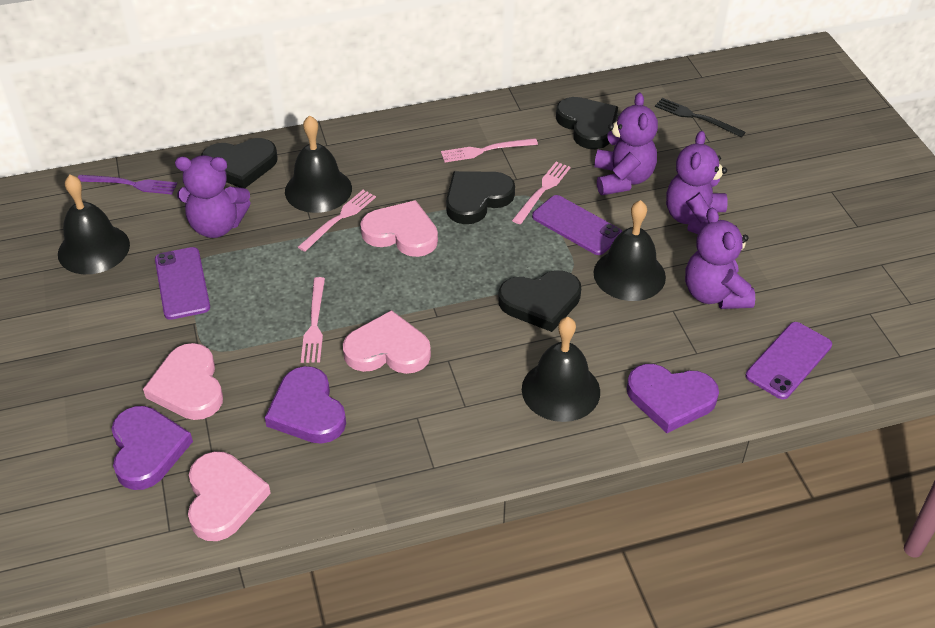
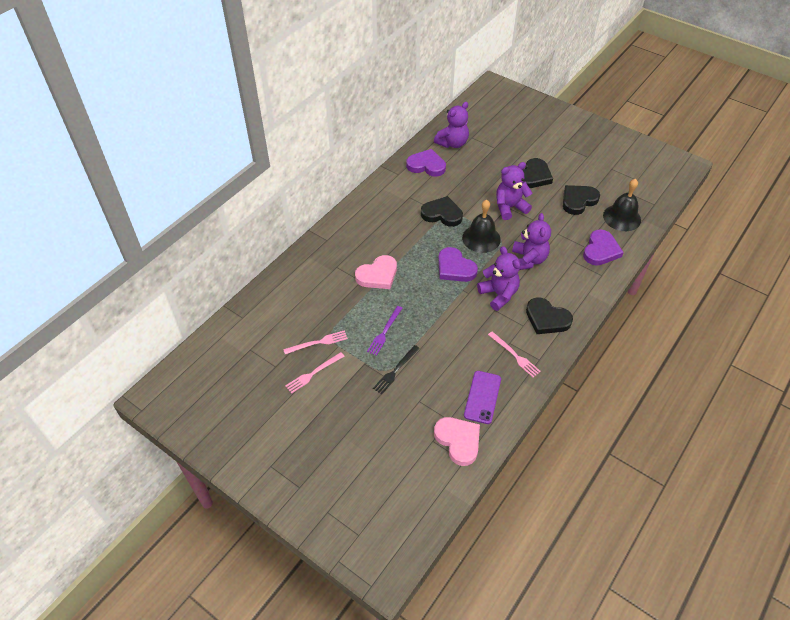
black bell: 4 -> 2
pink fork: 4 -> 3
pink heart: 4 -> 2
purple phone: 3 -> 1

